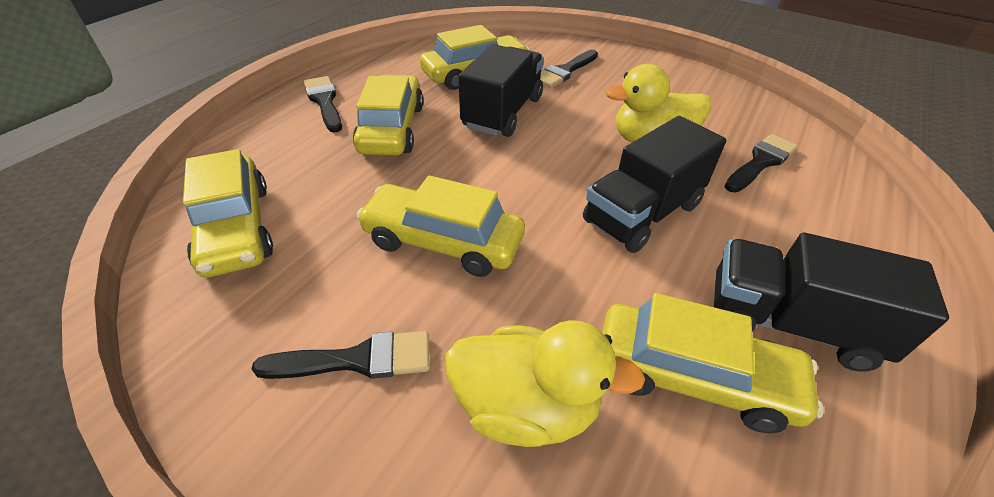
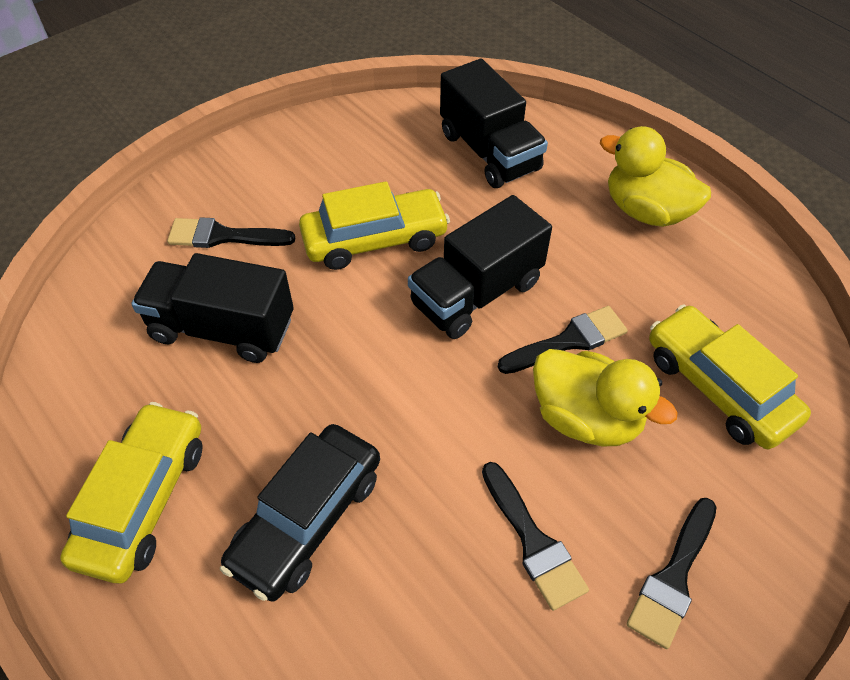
black car: 0 -> 1
yellow car: 5 -> 3

